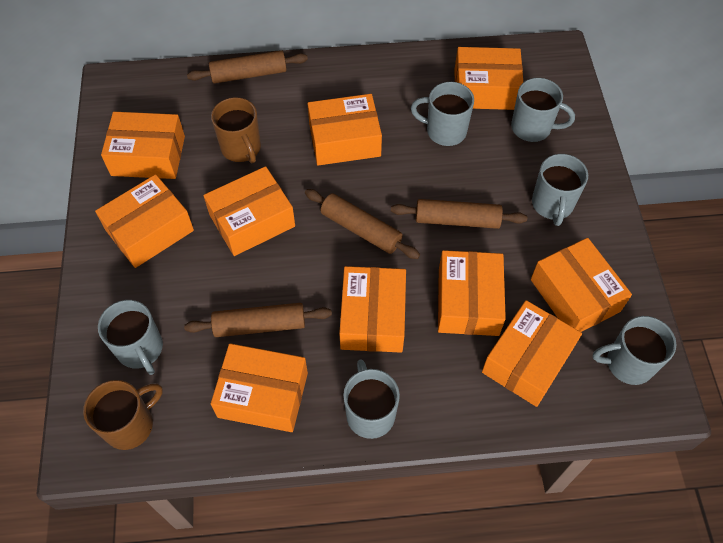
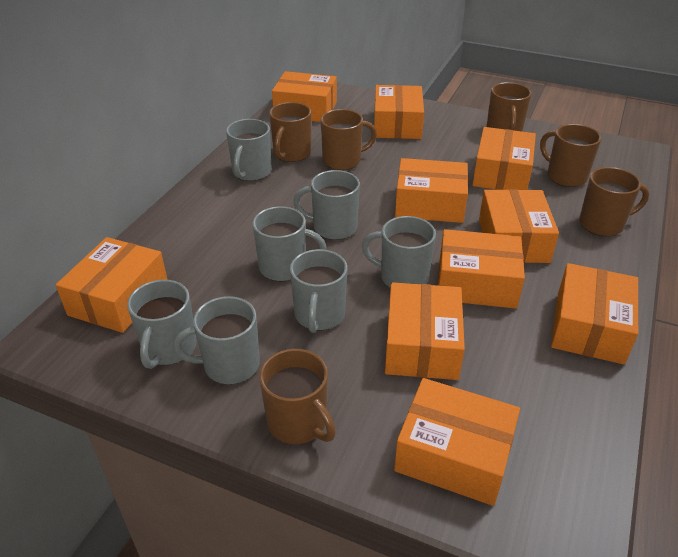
brown mug: 2 -> 6
brown rolling pin: 4 -> 0
grey mug: 6 -> 7

